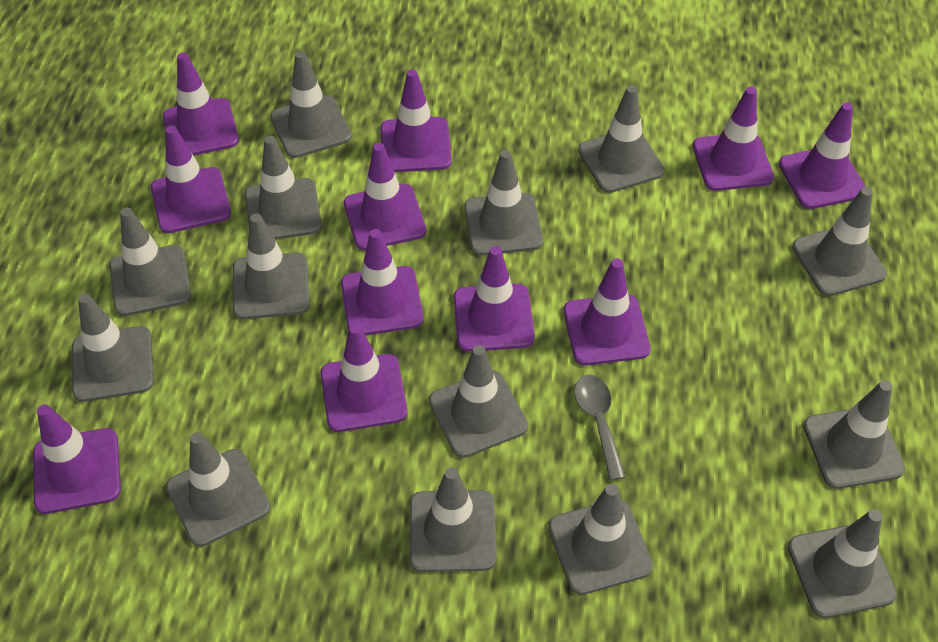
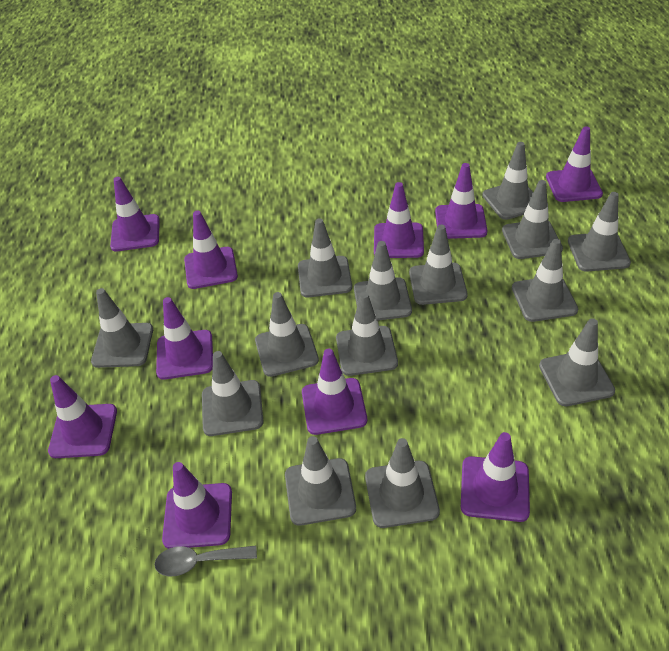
purple traffic cone: 11 -> 10

